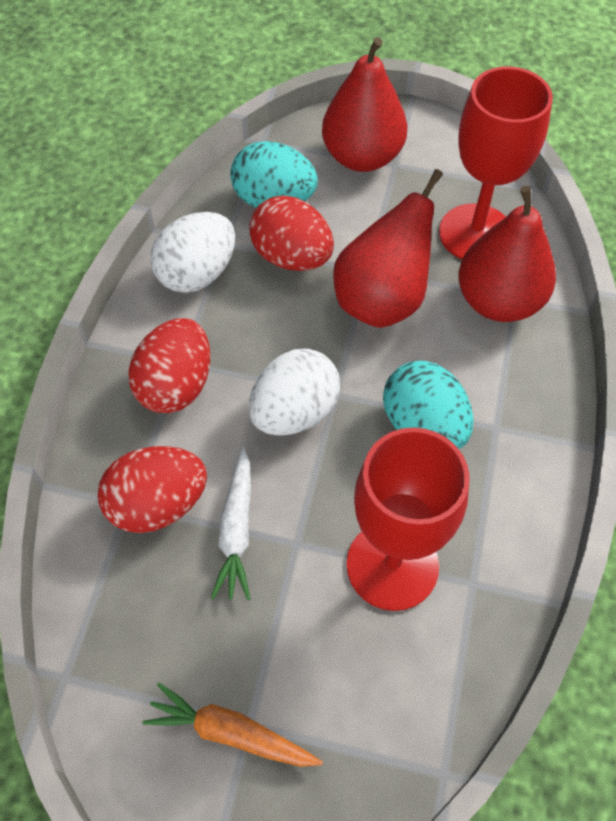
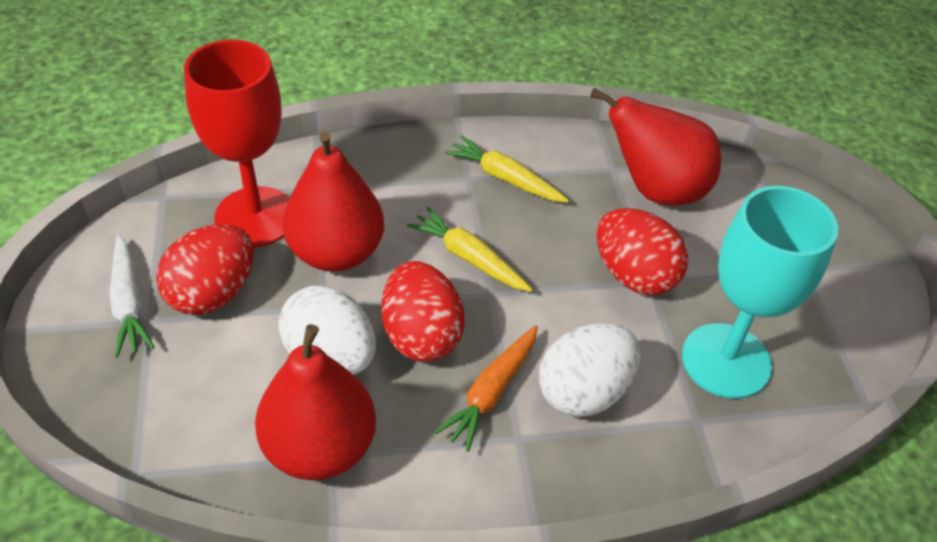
red goblet: 2 -> 1
turquoise egg: 2 -> 0
turquoise goblet: 0 -> 1
yellow carrot: 0 -> 2

